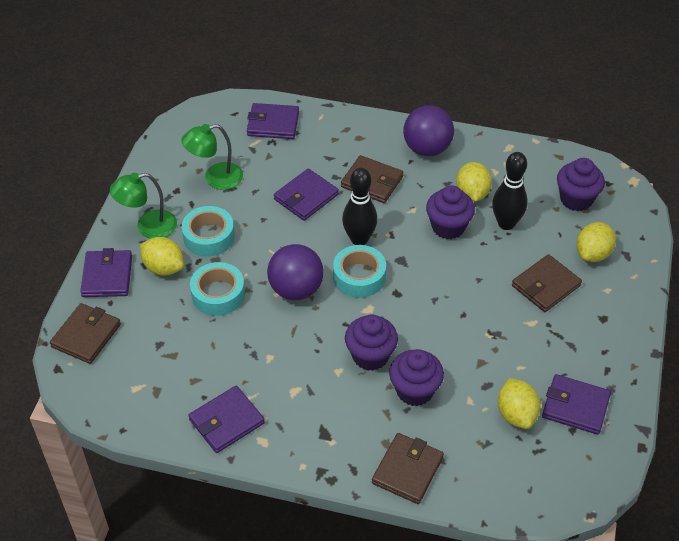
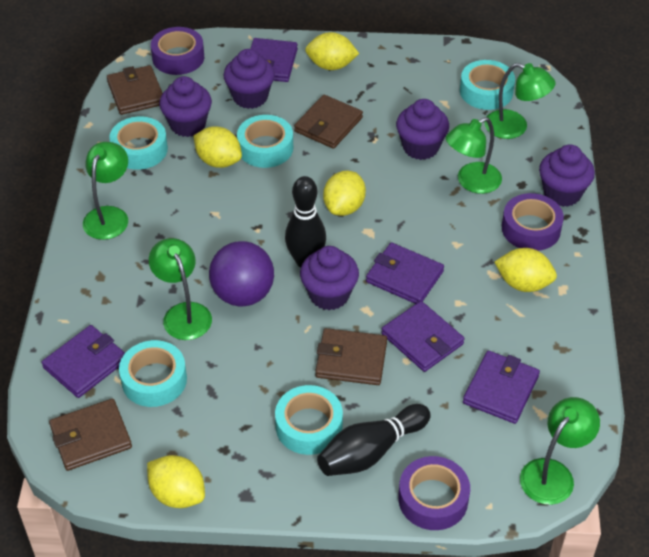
green lamp: 2 -> 5
purple ball: 2 -> 1
purple cupcake: 4 -> 5
purple tape: 0 -> 3
turquoise tape: 3 -> 5
yellow lemon: 4 -> 5

